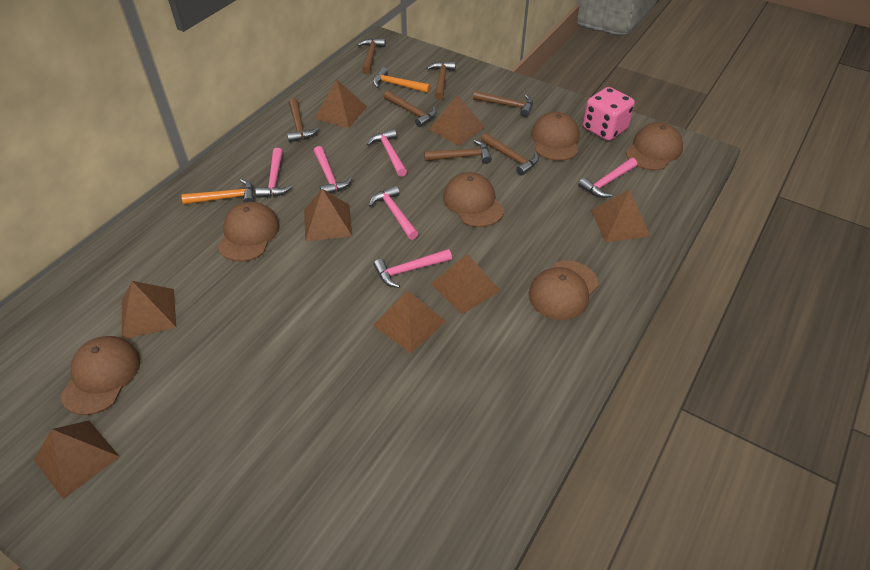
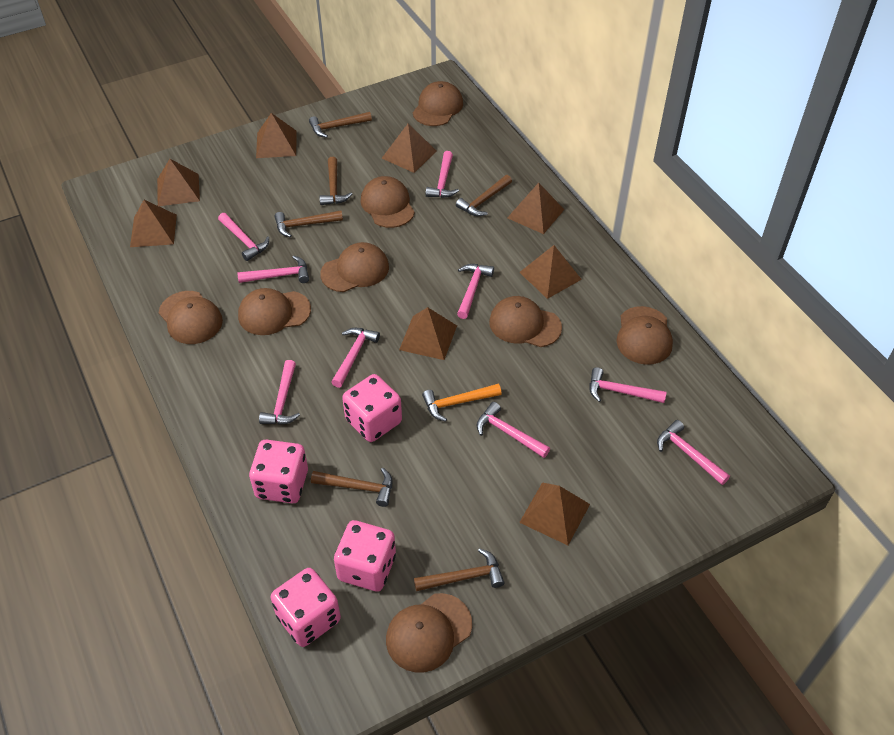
brown cap: 6 -> 8
brown hammer: 7 -> 6
orange hammer: 2 -> 1
pink dice: 1 -> 4
pink hammer: 6 -> 9

